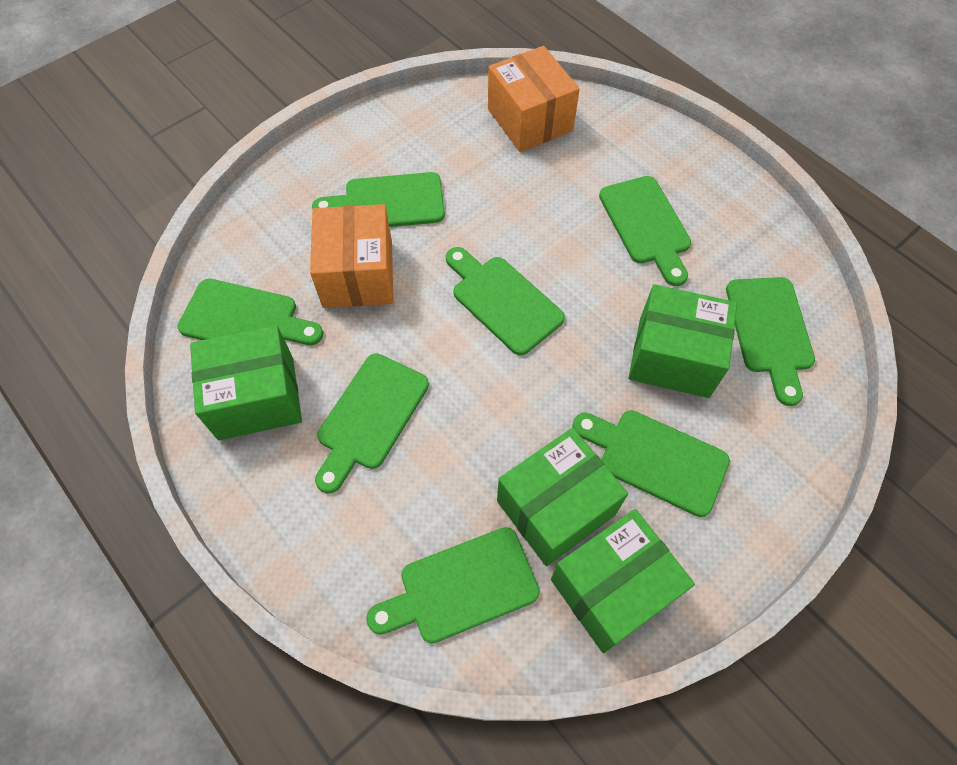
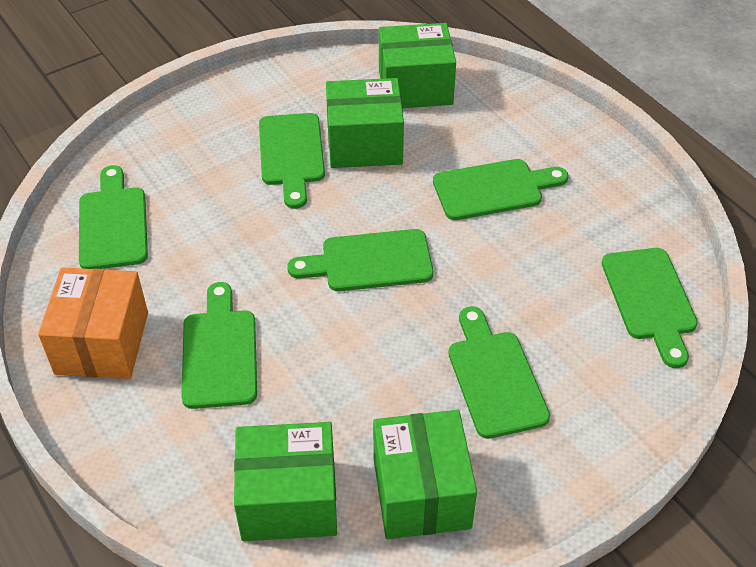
green cutting board: 8 -> 7
orange box: 2 -> 1

